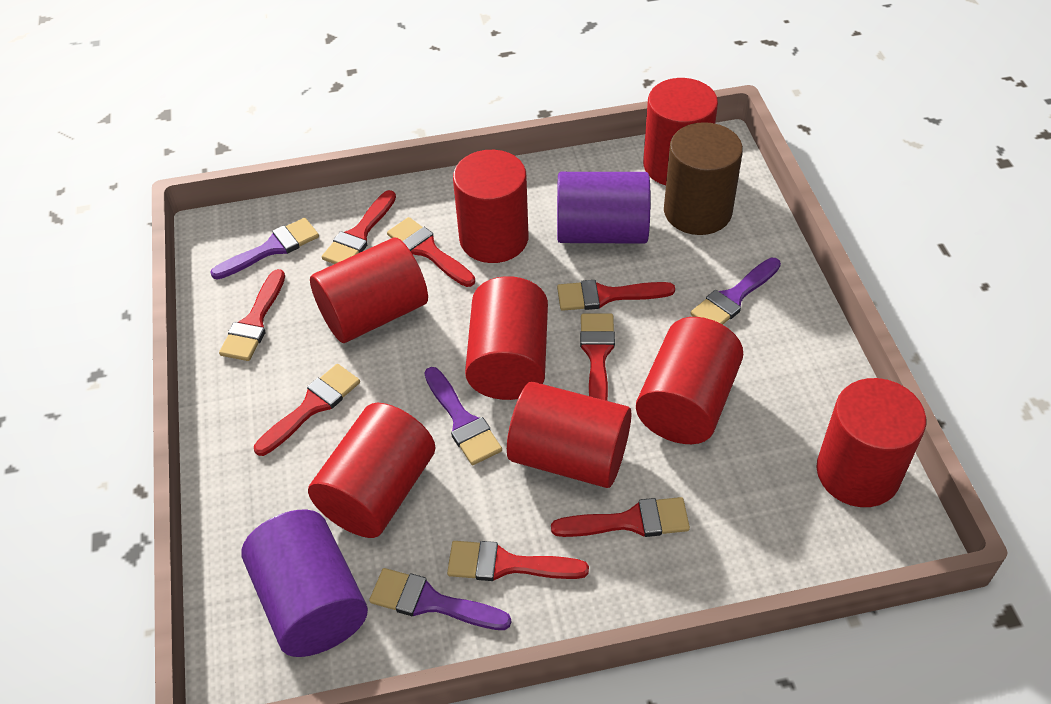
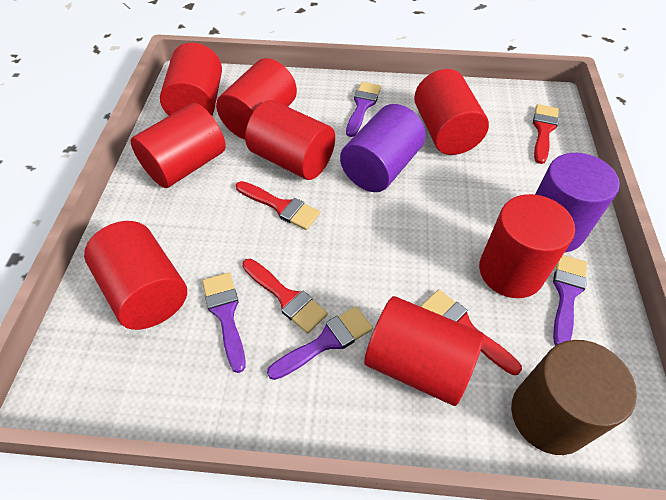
red brush: 8 -> 4

